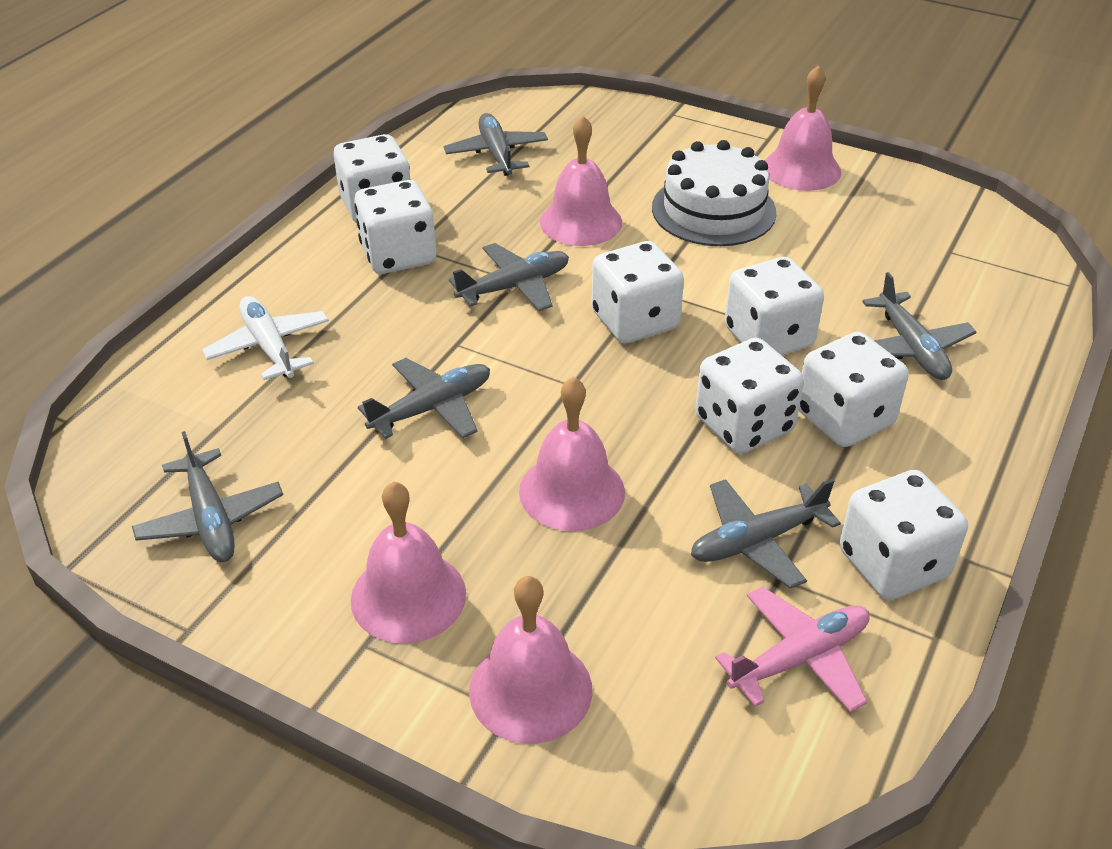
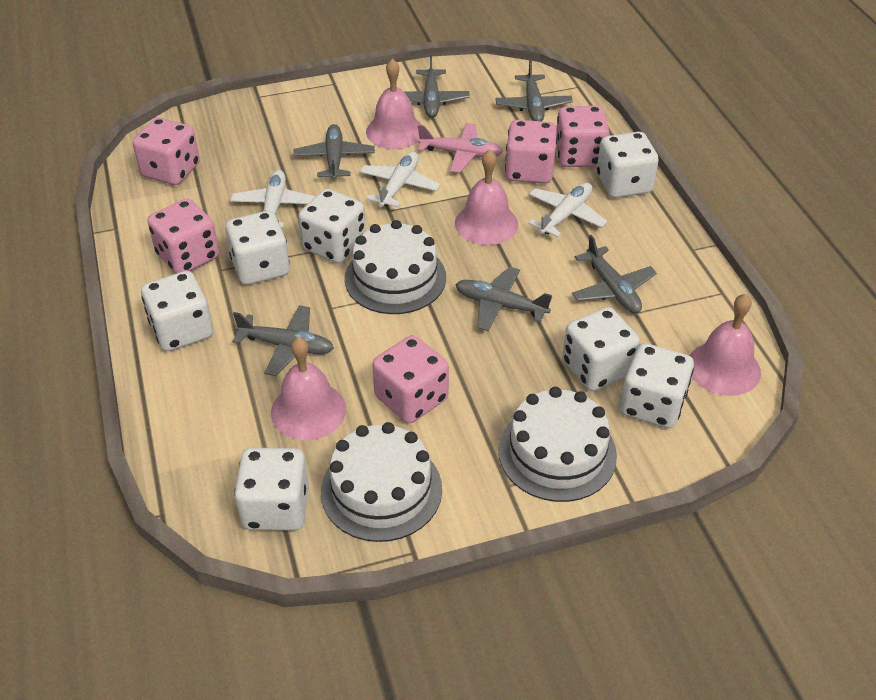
pink bell: 5 -> 4
pink dice: 0 -> 5
white cake: 1 -> 3
white plane: 1 -> 3

